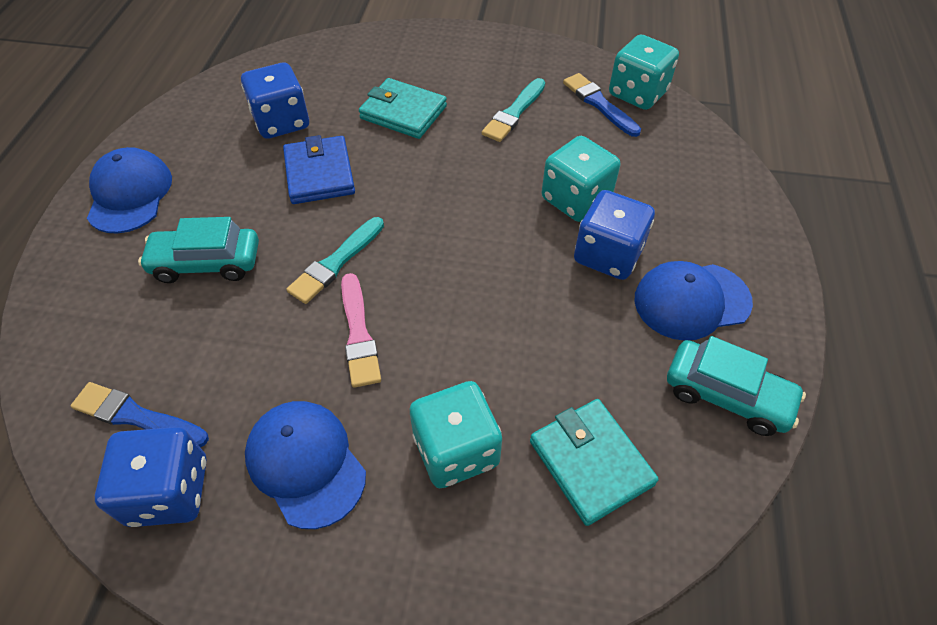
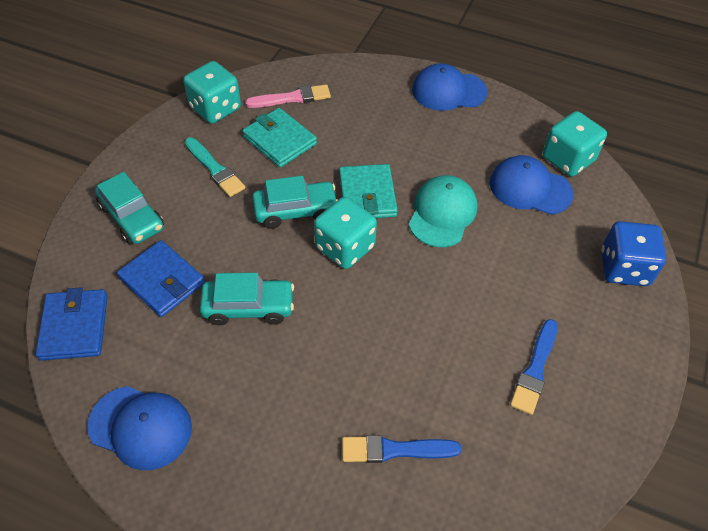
blue dice: 3 -> 1
blue wallet: 1 -> 2
turquoise brush: 2 -> 1
turquoise cap: 0 -> 1
turquoise car: 2 -> 3

